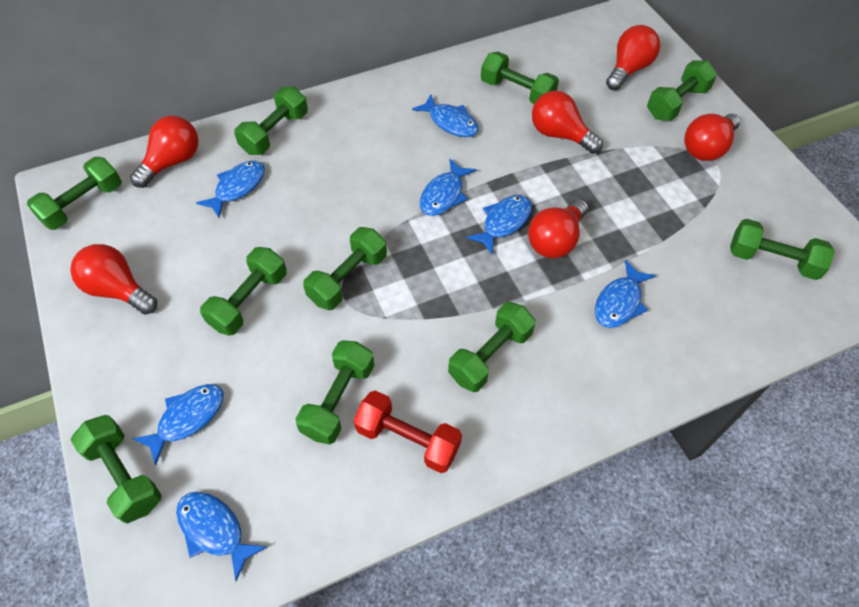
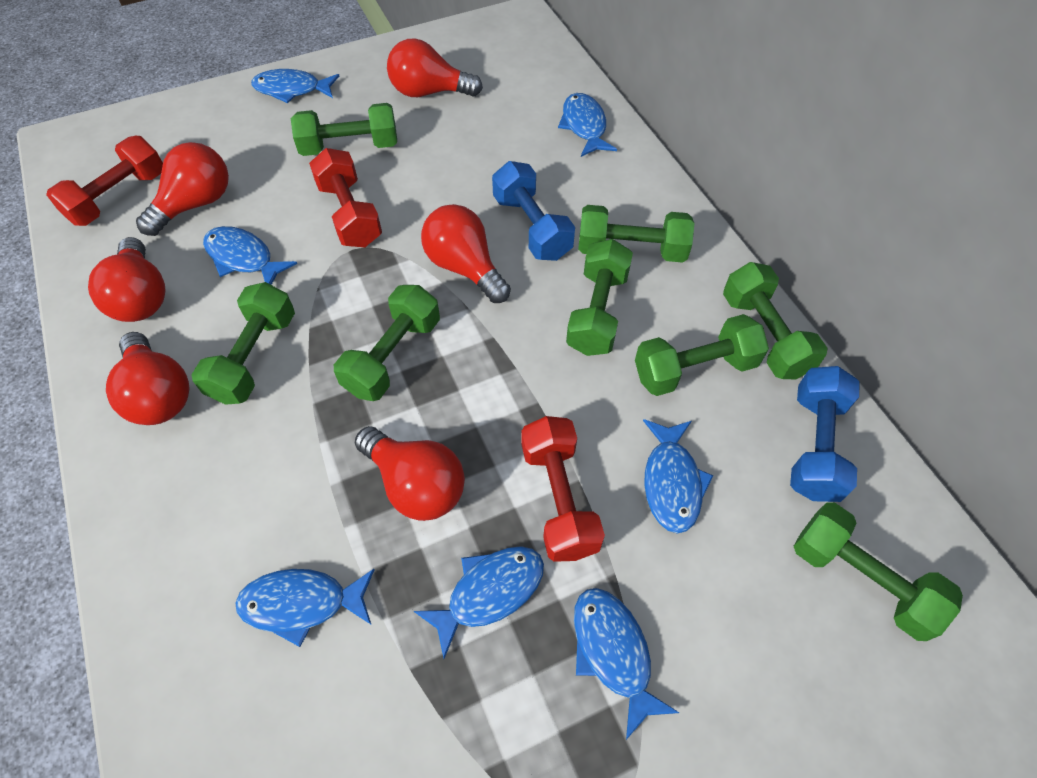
blue dumbbell: 0 -> 2
green dumbbell: 10 -> 8
red dumbbell: 1 -> 3

